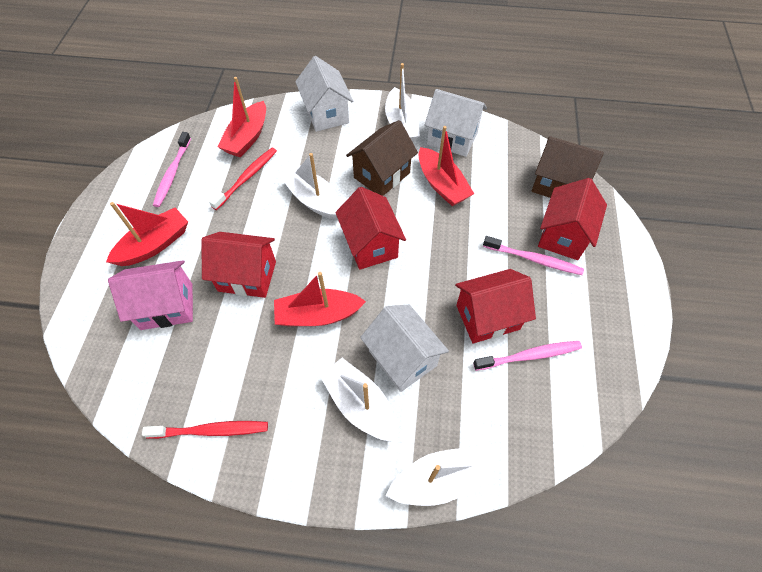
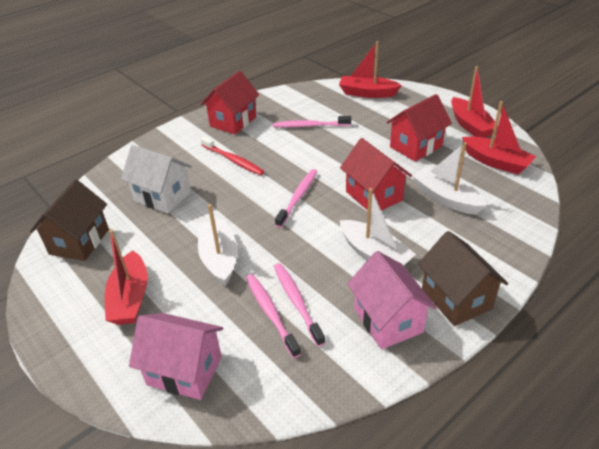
pink house: 1 -> 2
pink toothbrush: 3 -> 4
red house: 4 -> 3
red toothbrush: 2 -> 1
white boat: 4 -> 3
white house: 3 -> 1

